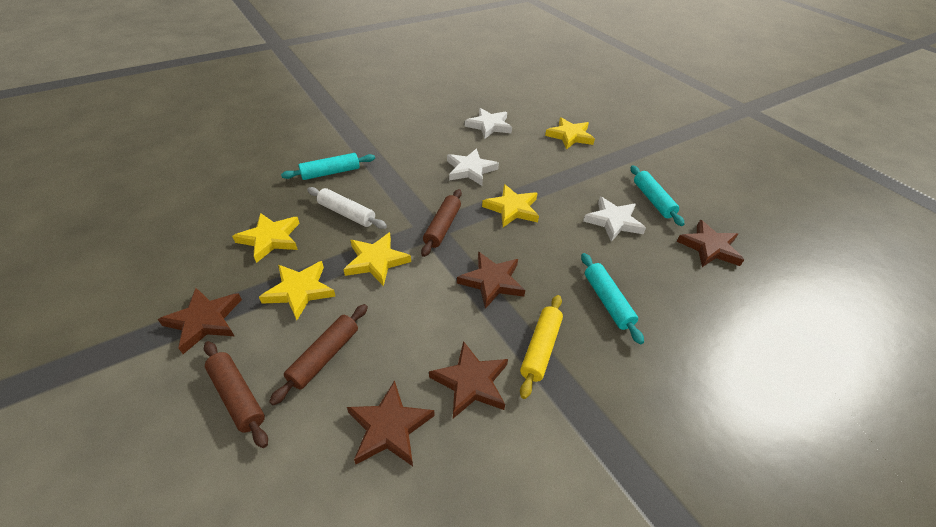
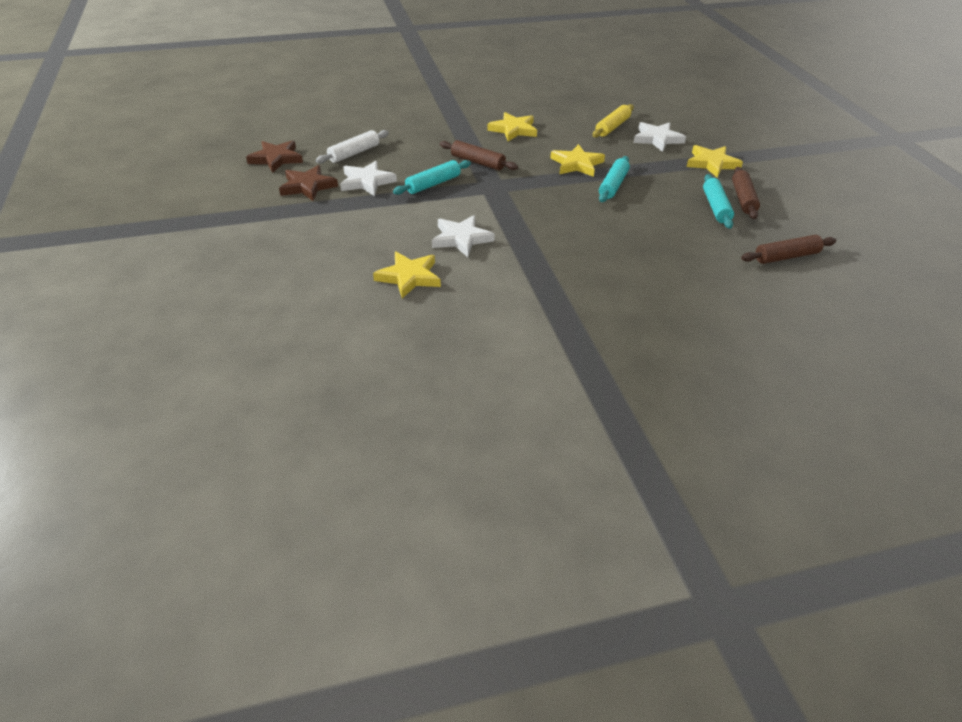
brown star: 5 -> 2
yellow star: 5 -> 4

